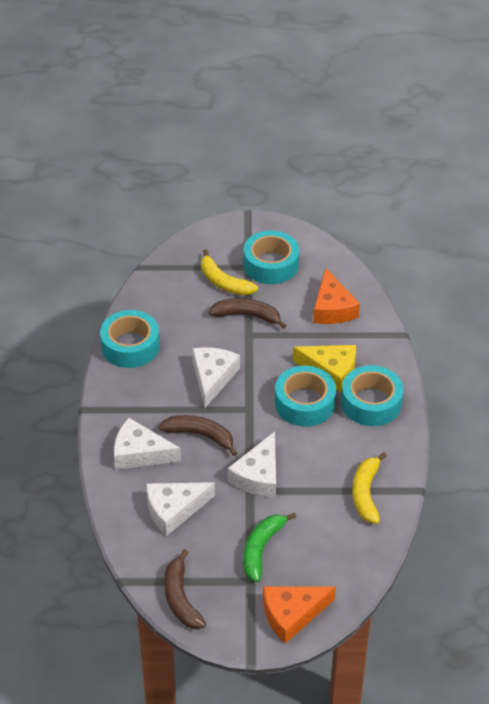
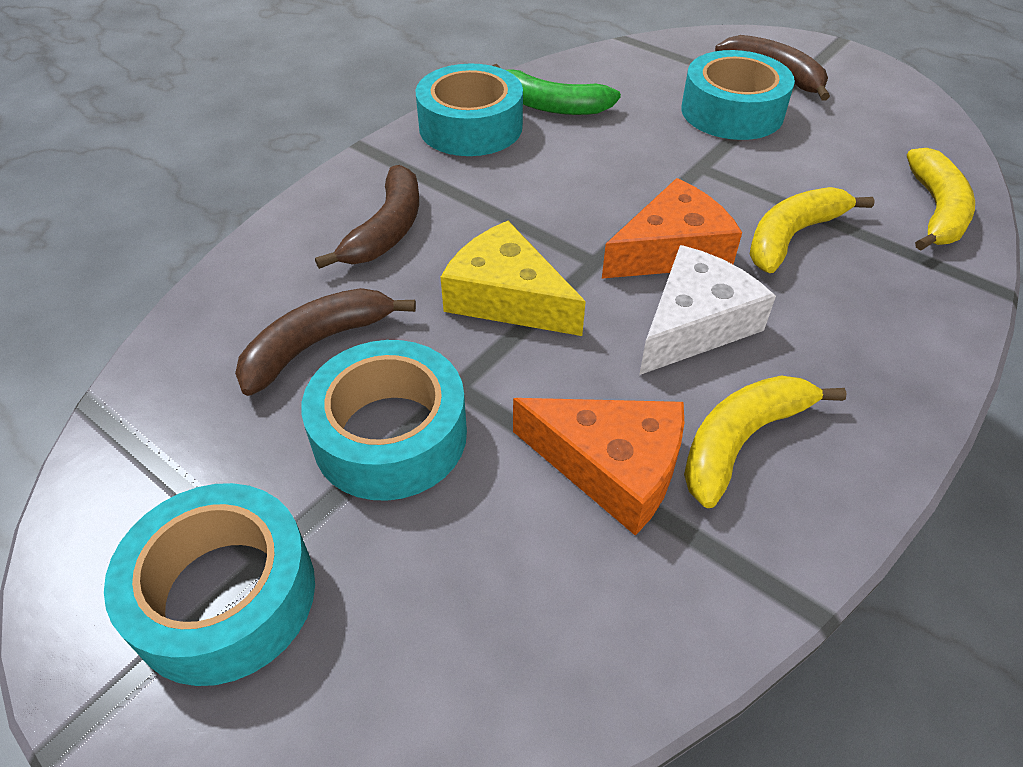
white cheese: 4 -> 1
yellow banana: 2 -> 3

